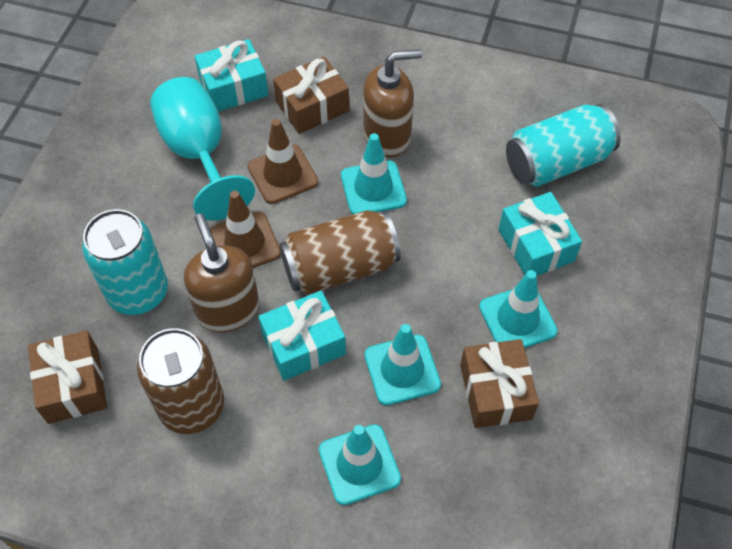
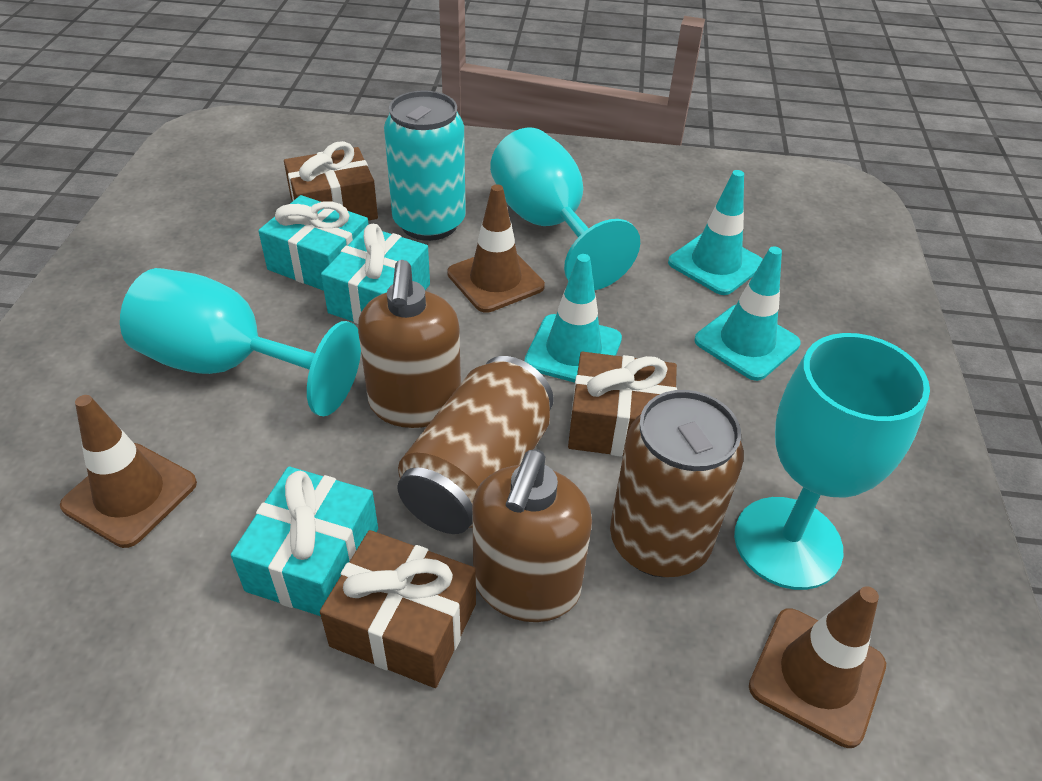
brown traffic cone: 2 -> 3
turquoise can: 2 -> 1
turquoise goblet: 1 -> 3
turquoise traffic cone: 4 -> 3

